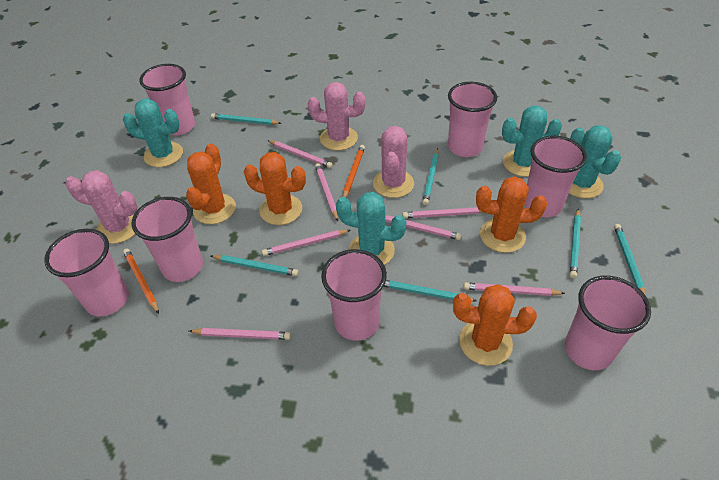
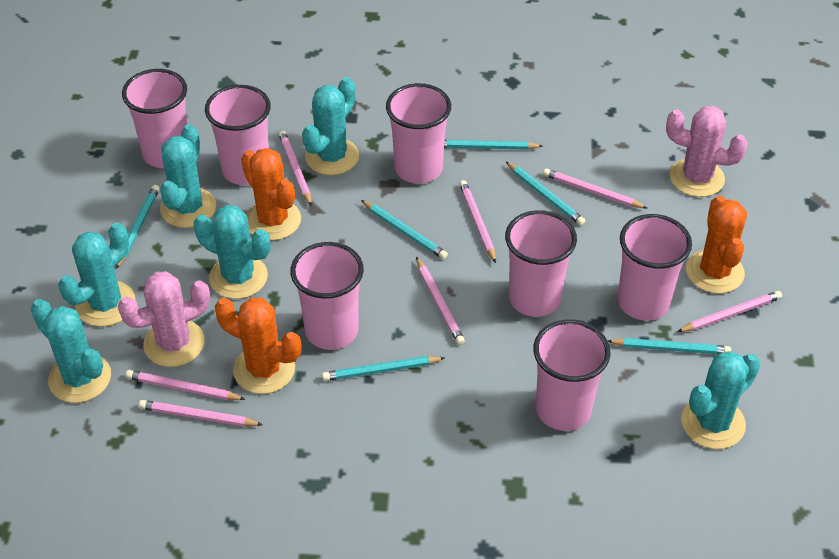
orange cactus: 4 -> 3
orange pencil: 2 -> 0
pink cactus: 3 -> 2
turquoise cactus: 4 -> 6

